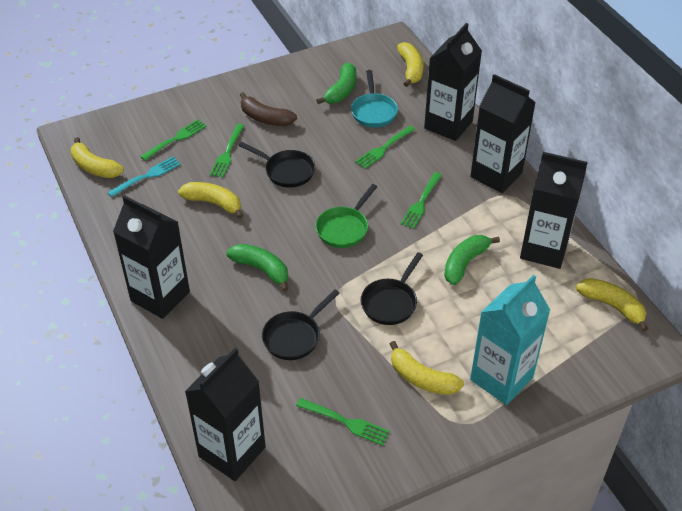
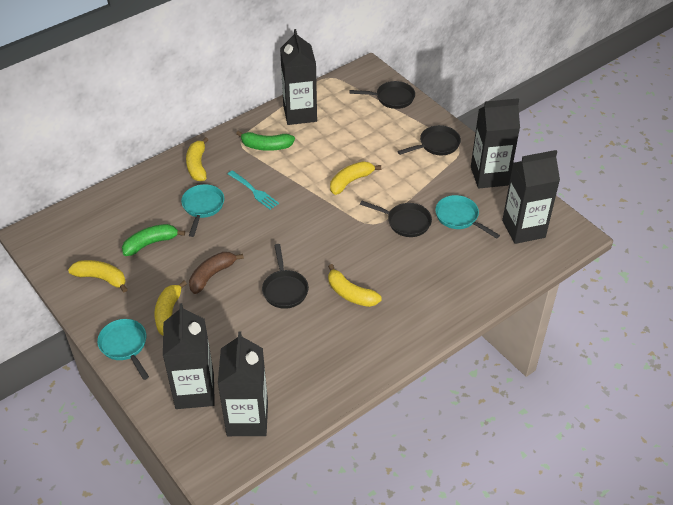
black pan: 3 -> 4
green banana: 3 -> 2
green fork: 5 -> 0
green pan: 1 -> 0
turquoise carton: 1 -> 0
turquoise pan: 1 -> 3

